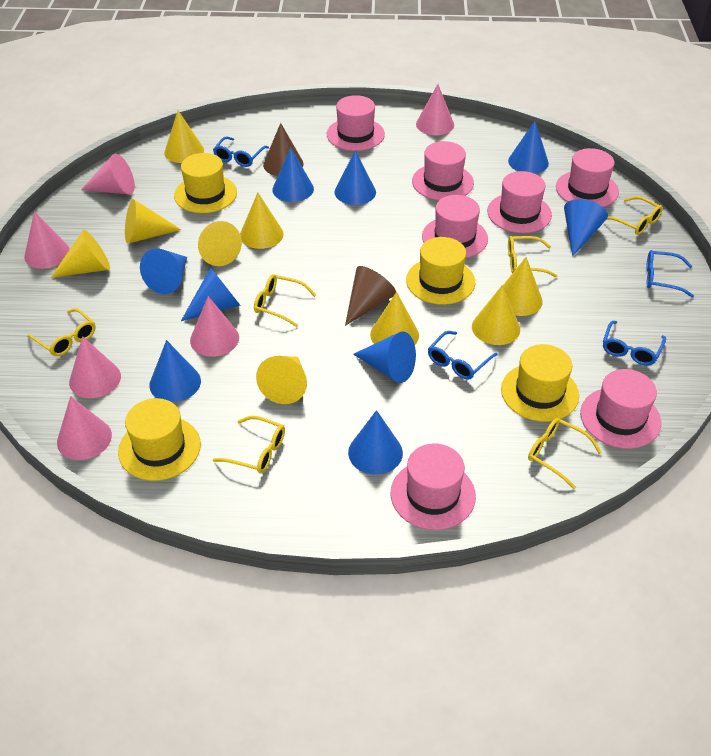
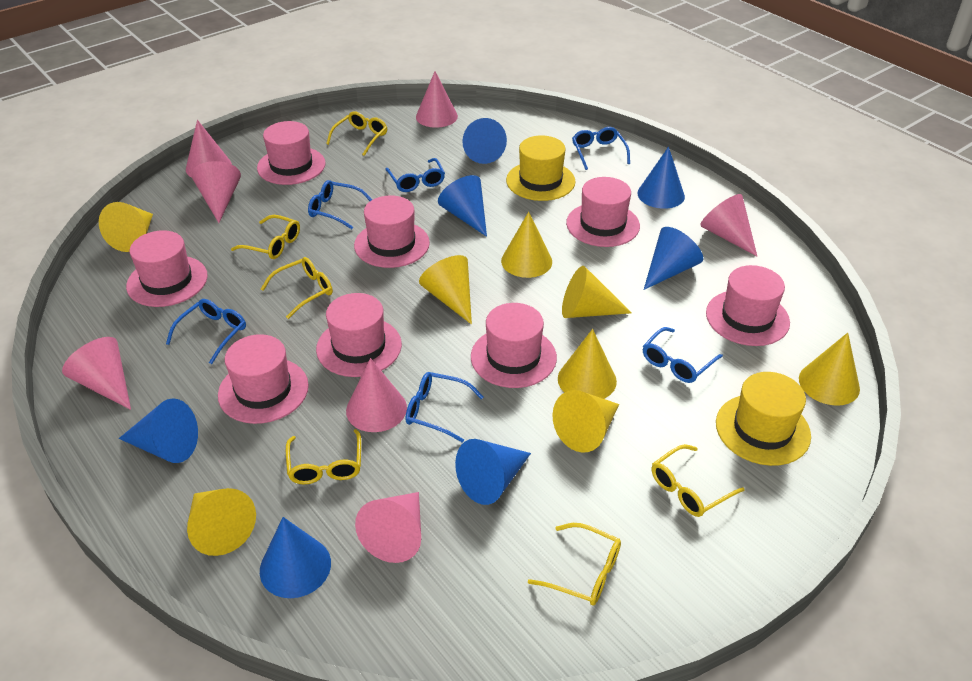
blue cone: 9 -> 7
blue glasses: 4 -> 6
brown cone: 2 -> 0
pink cone: 6 -> 7
pink hat: 7 -> 8
yellow cone: 9 -> 8
yellow hat: 4 -> 2

